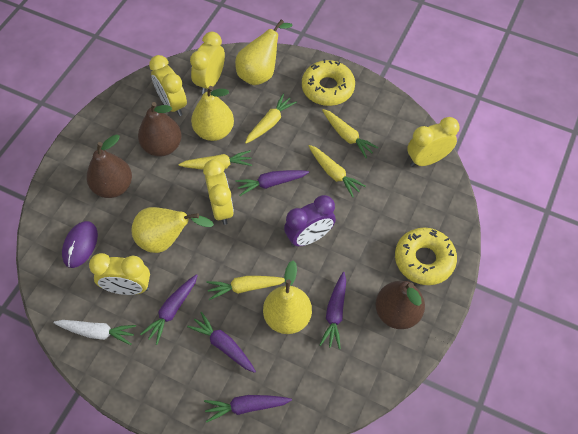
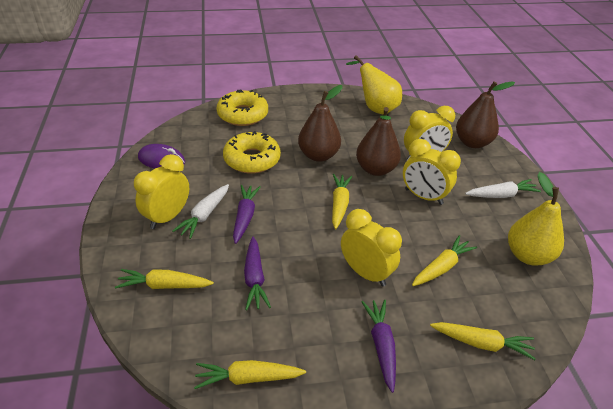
purple carrot: 5 -> 3
purple clock: 1 -> 0
white carrot: 1 -> 2
yellow clock: 5 -> 4
yellow pear: 4 -> 2

